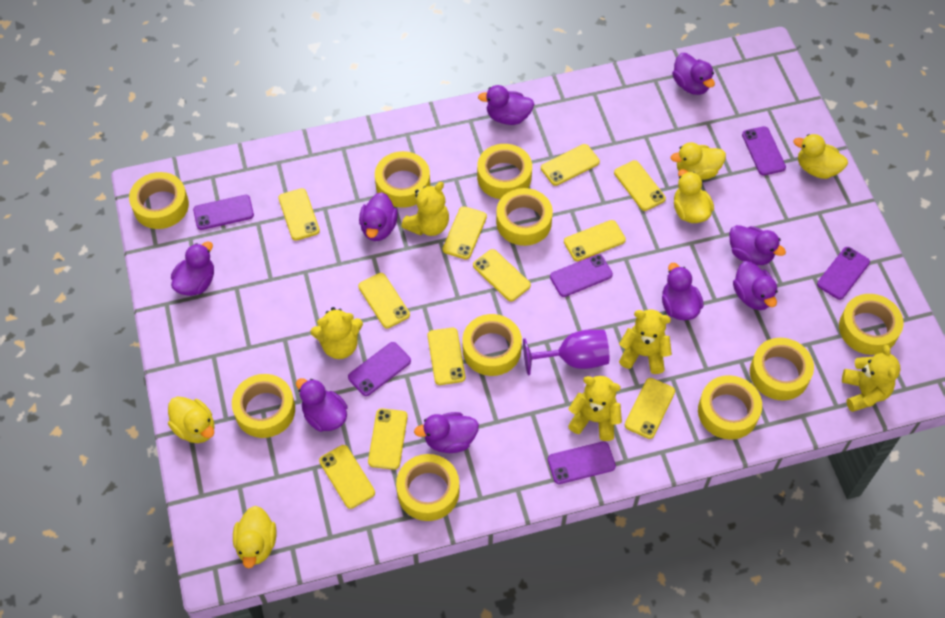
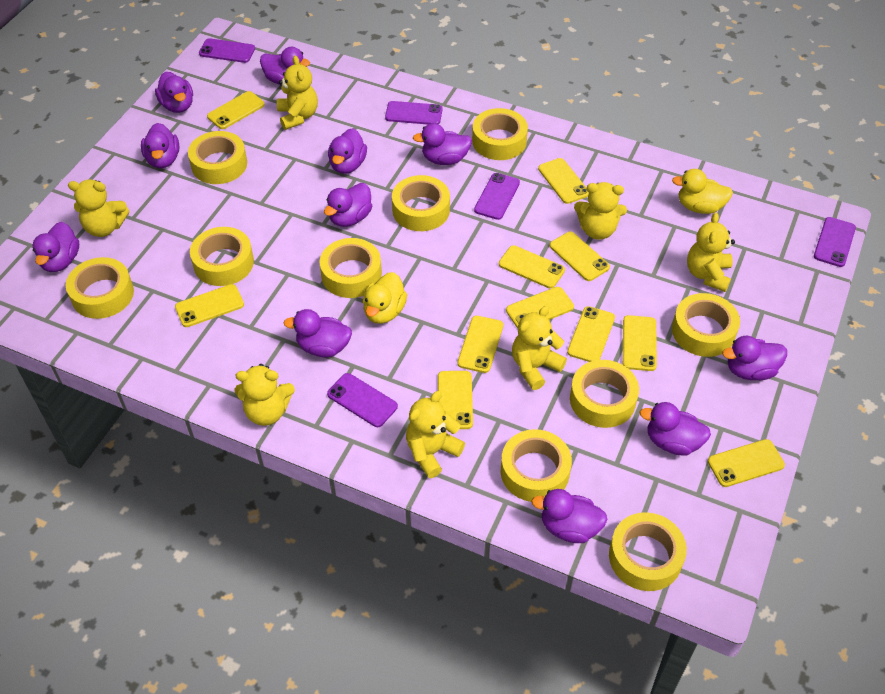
purple duck: 9 -> 11
purple goblet: 1 -> 0
purple phone: 6 -> 5
yellow duck: 5 -> 2
yellow teddy bear: 5 -> 7

